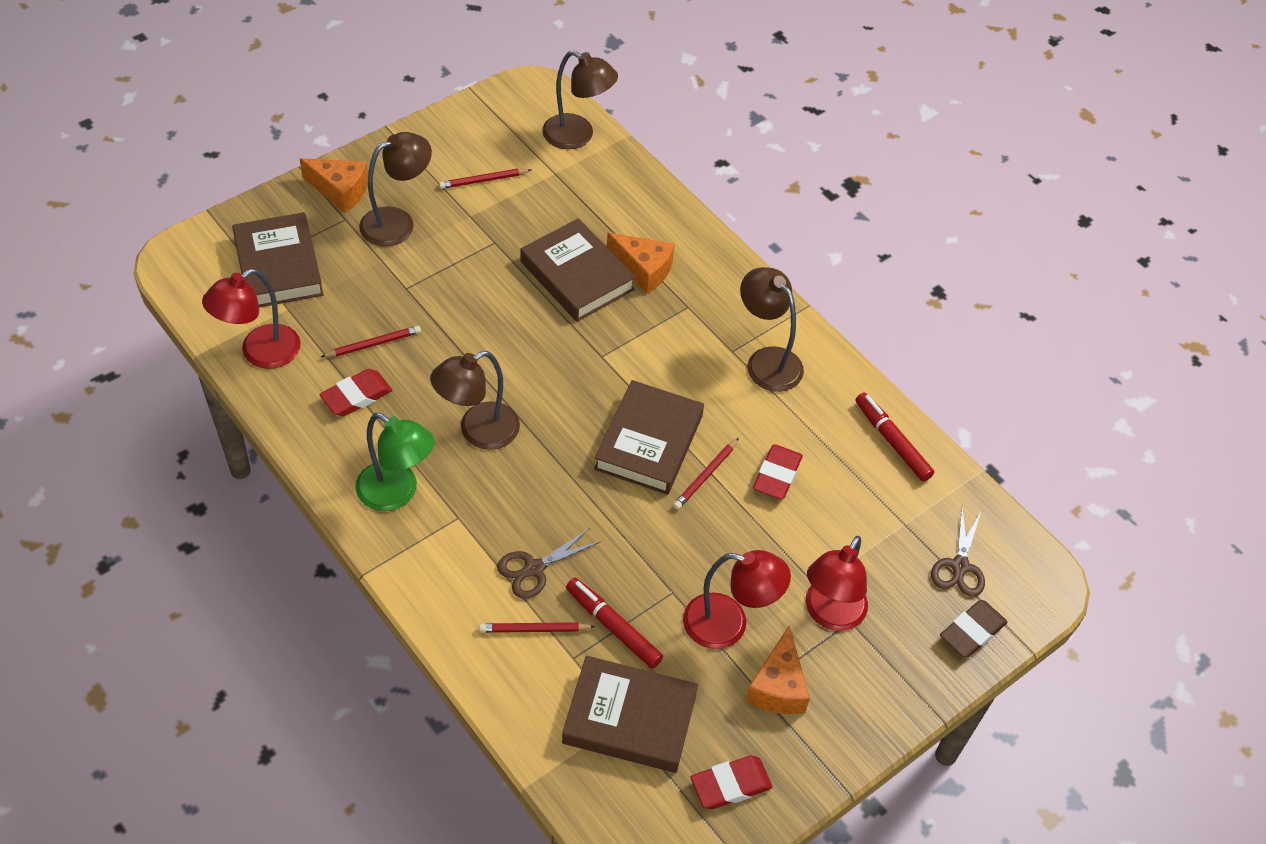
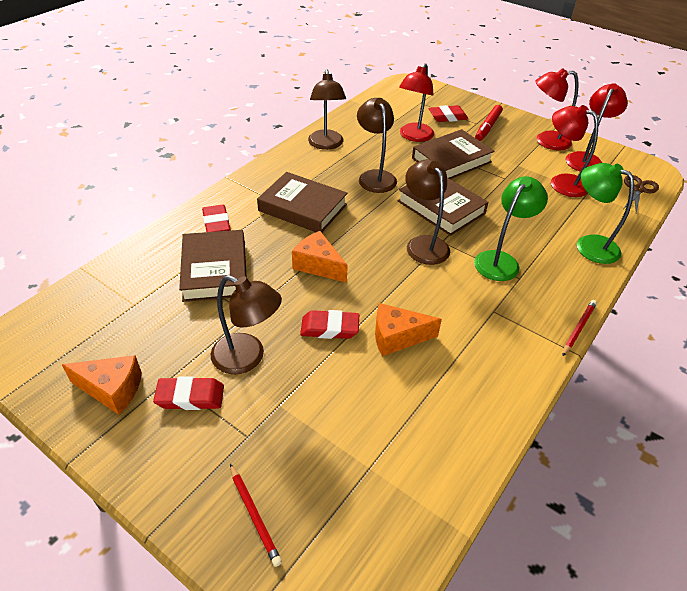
brown eraser: 1 -> 0
brown scissors: 2 -> 1
green lamp: 1 -> 2
red eraser: 3 -> 4
red lamp: 3 -> 4
red marker: 2 -> 1
red pencil: 4 -> 2

